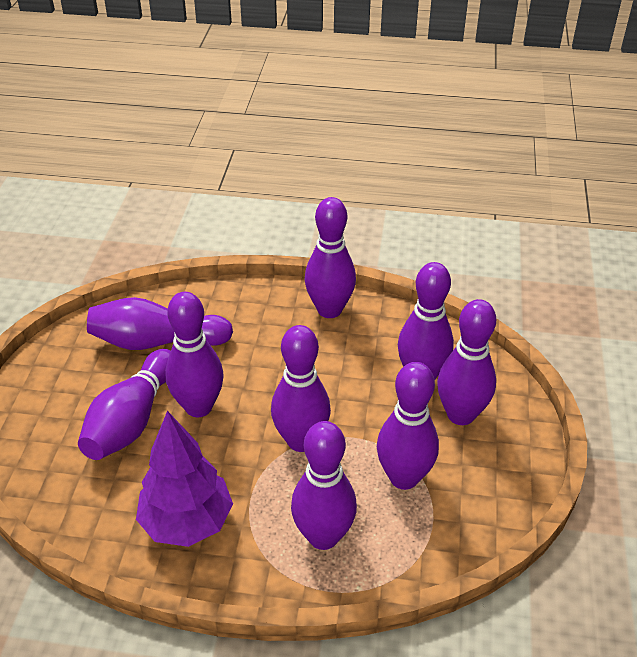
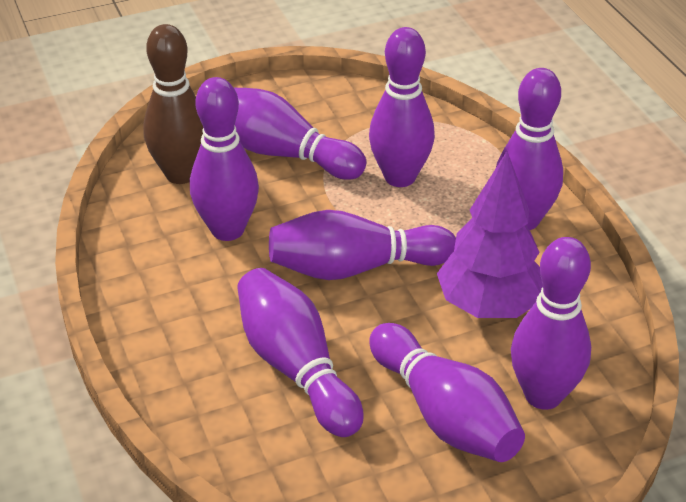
brown bowling pin: 0 -> 1
purple bowling pin: 9 -> 8

